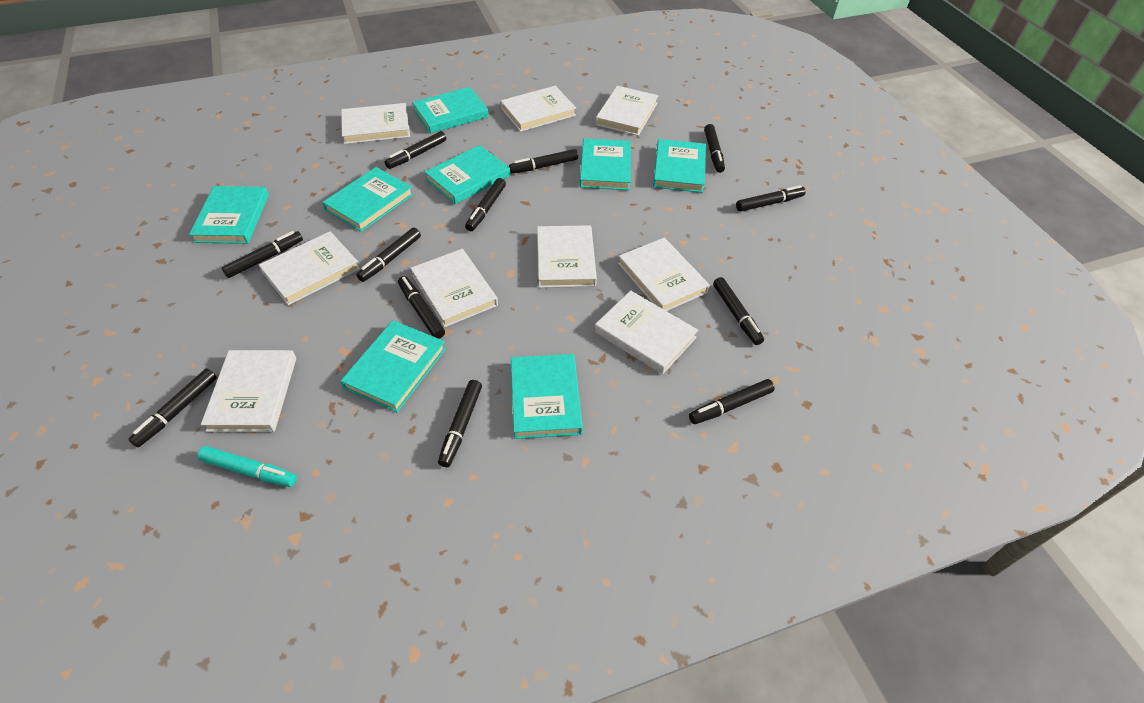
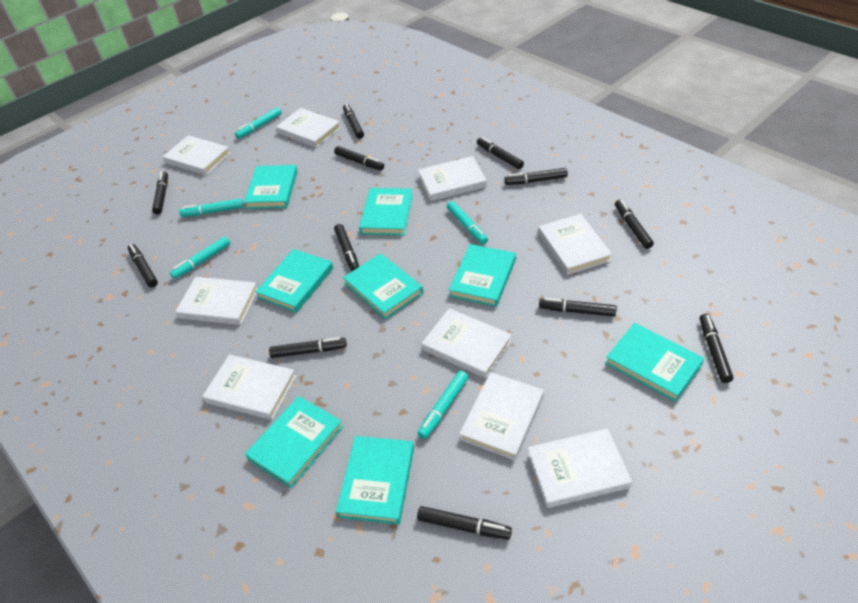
turquoise marker: 1 -> 5

